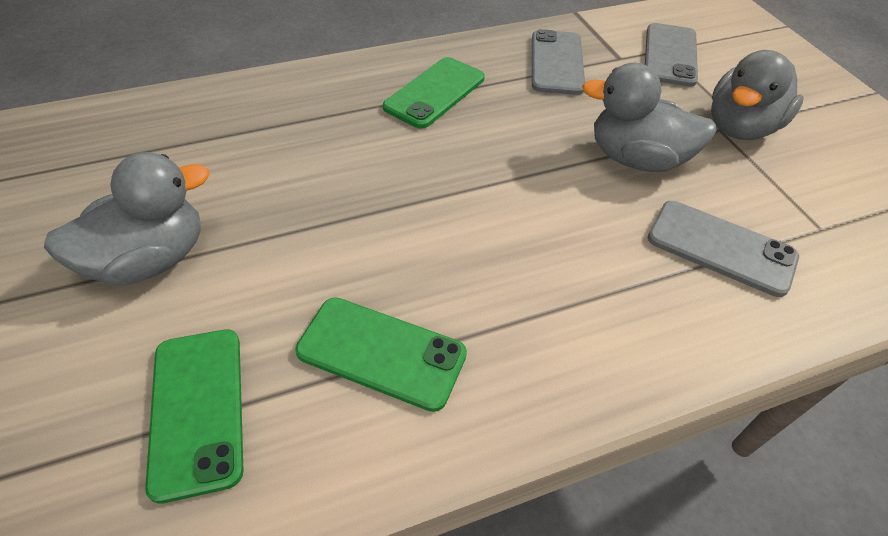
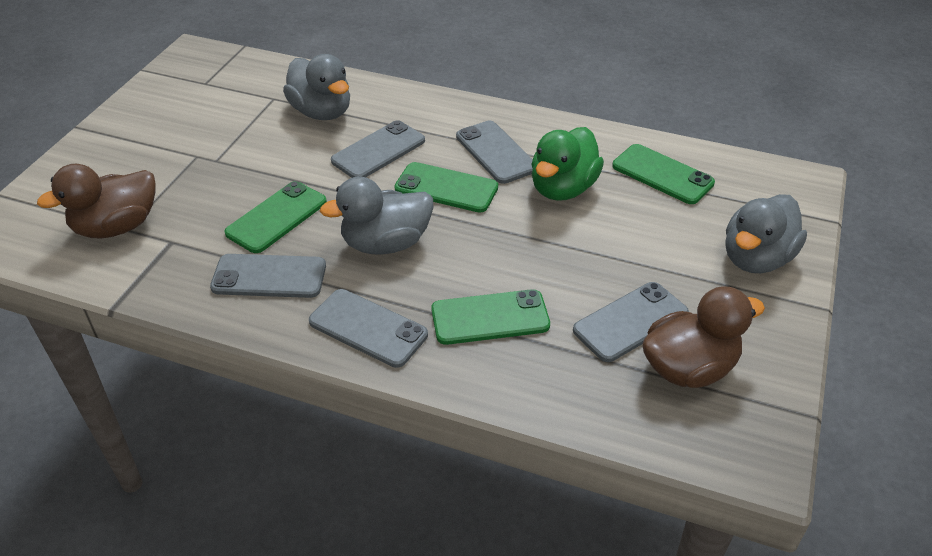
brown duck: 0 -> 2
green duck: 0 -> 1
green phone: 3 -> 4
grey phone: 3 -> 5

